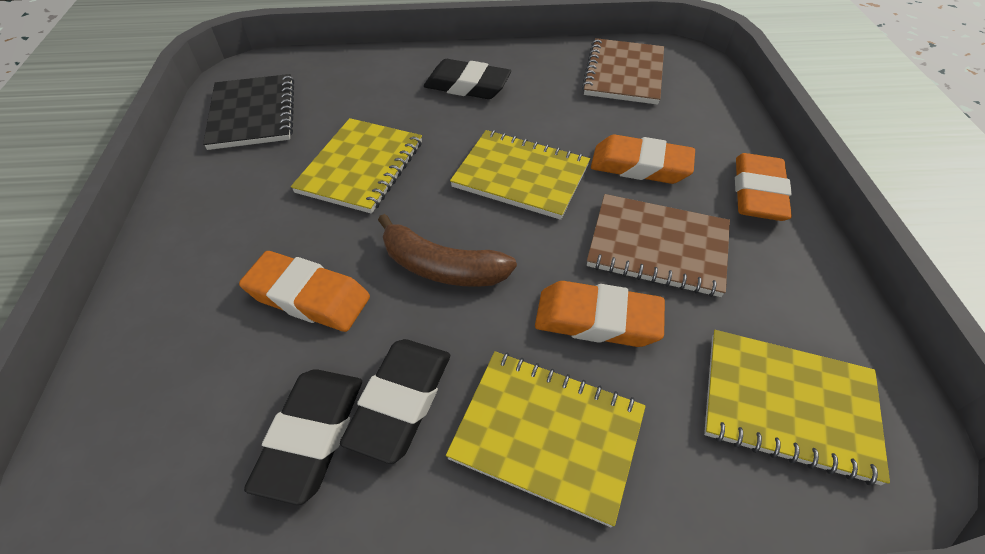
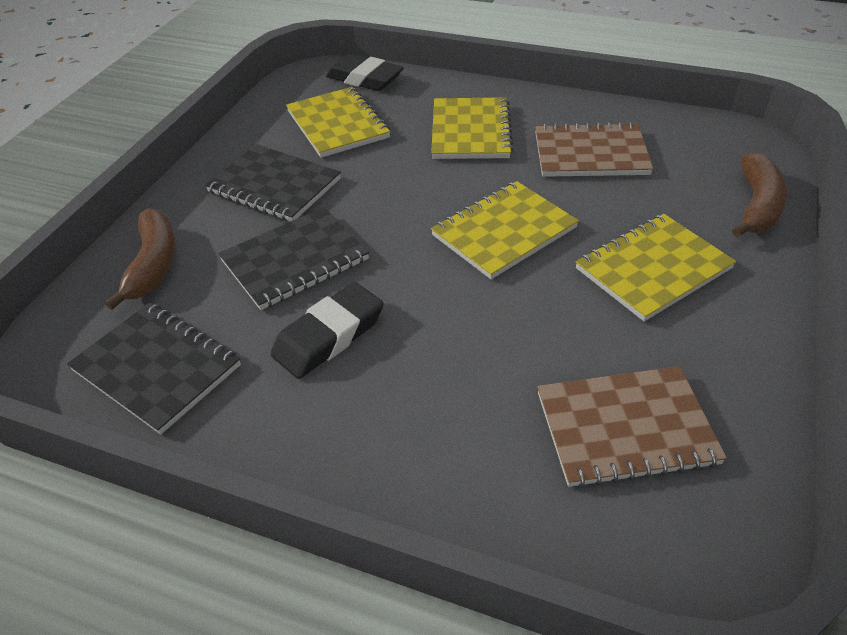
black eraser: 3 -> 2
black notebook: 1 -> 3
brown banana: 1 -> 2
orange eraser: 4 -> 0

